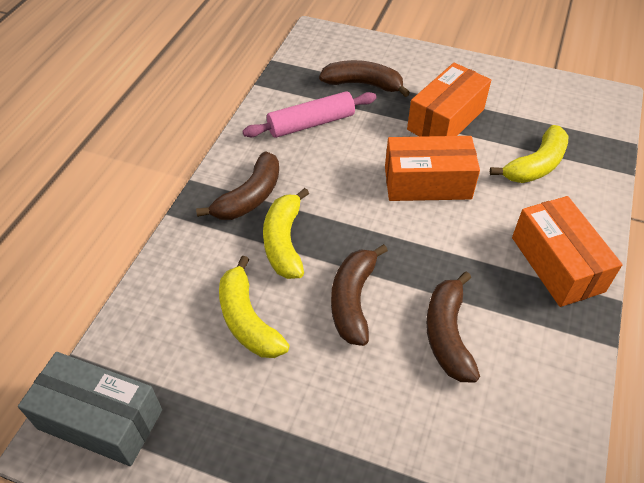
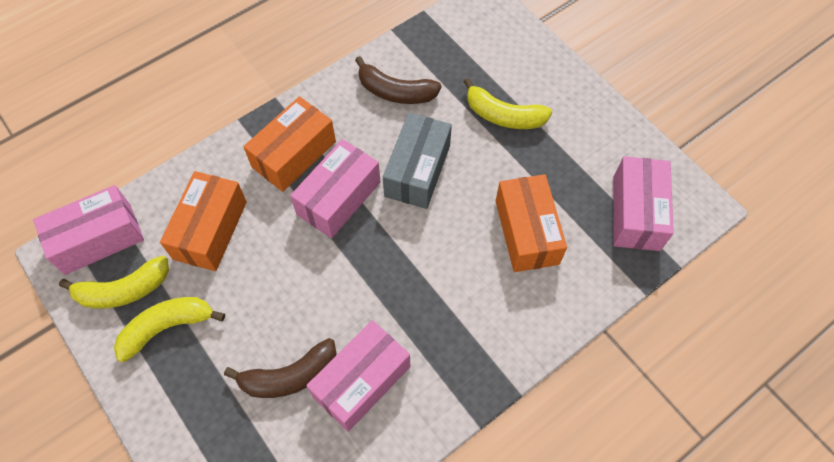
brown banana: 4 -> 2
pink box: 0 -> 4
pink rolling pin: 1 -> 0

